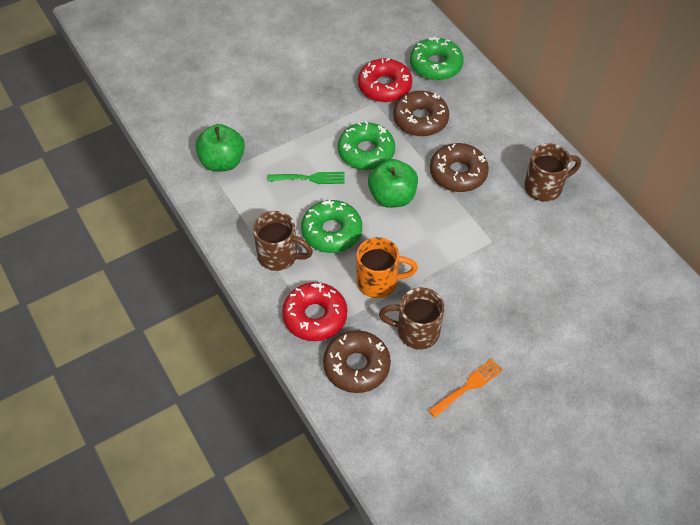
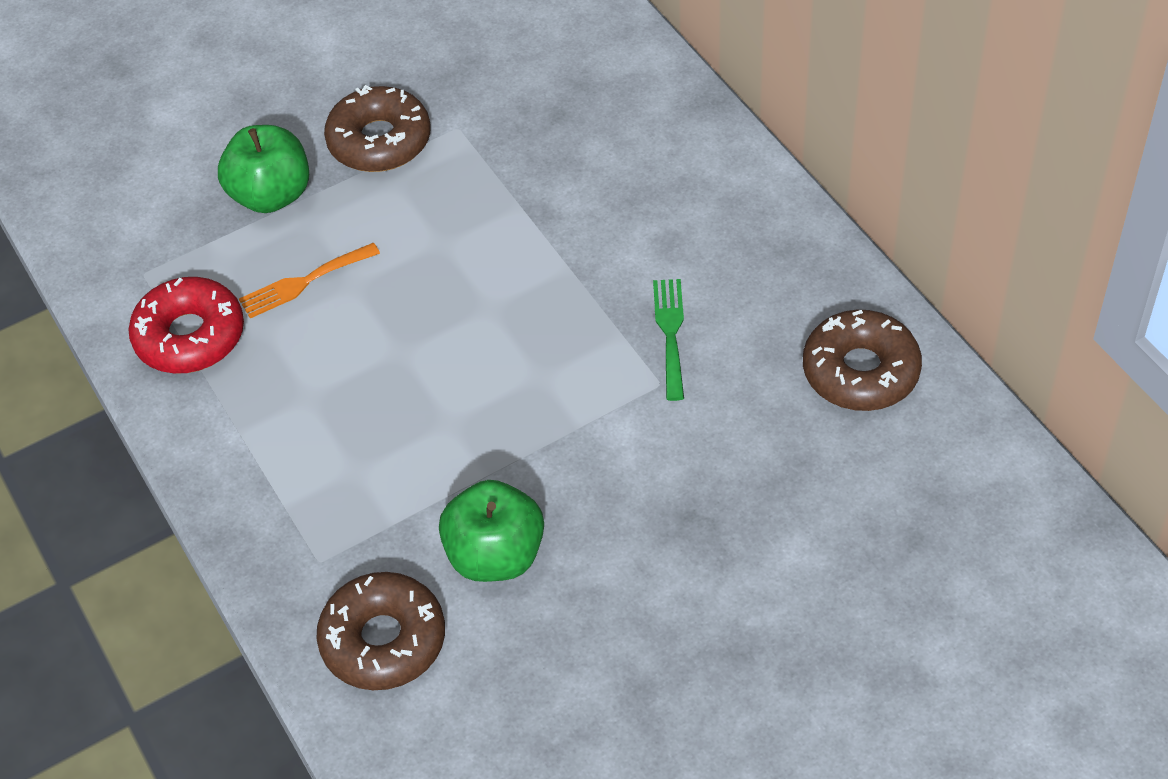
brown mug: 3 -> 0
green donut: 3 -> 0
orange mug: 1 -> 0
red donut: 2 -> 1

